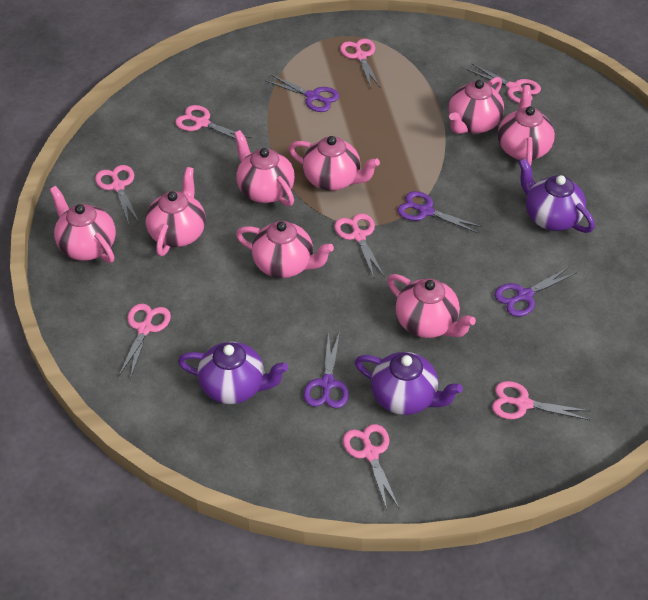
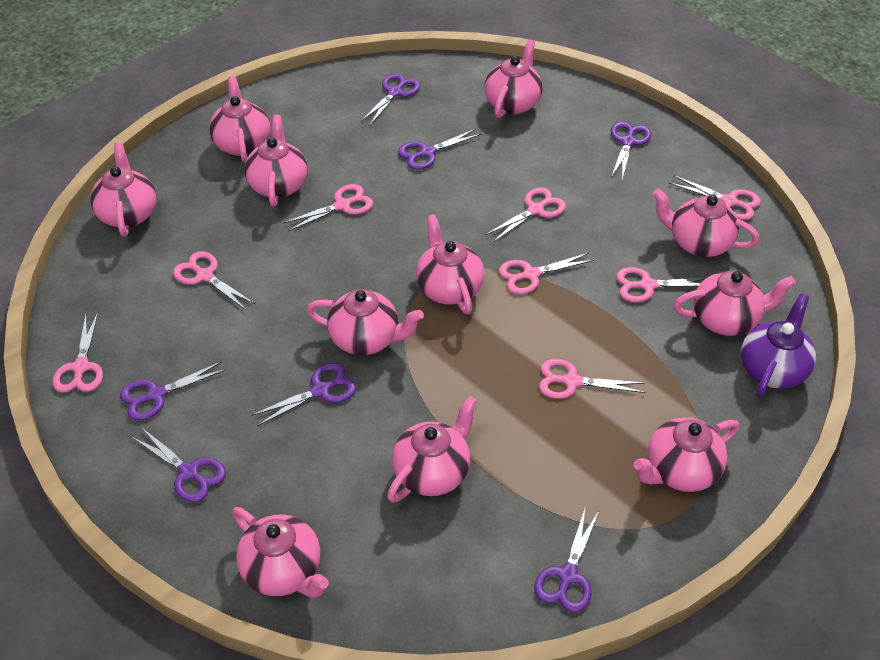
pink teapot: 8 -> 11
purple scissors: 4 -> 7
purple teapot: 3 -> 1

